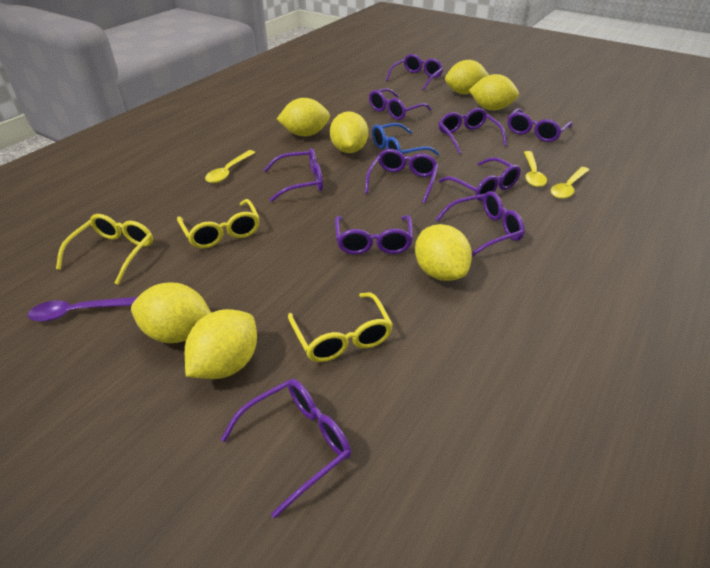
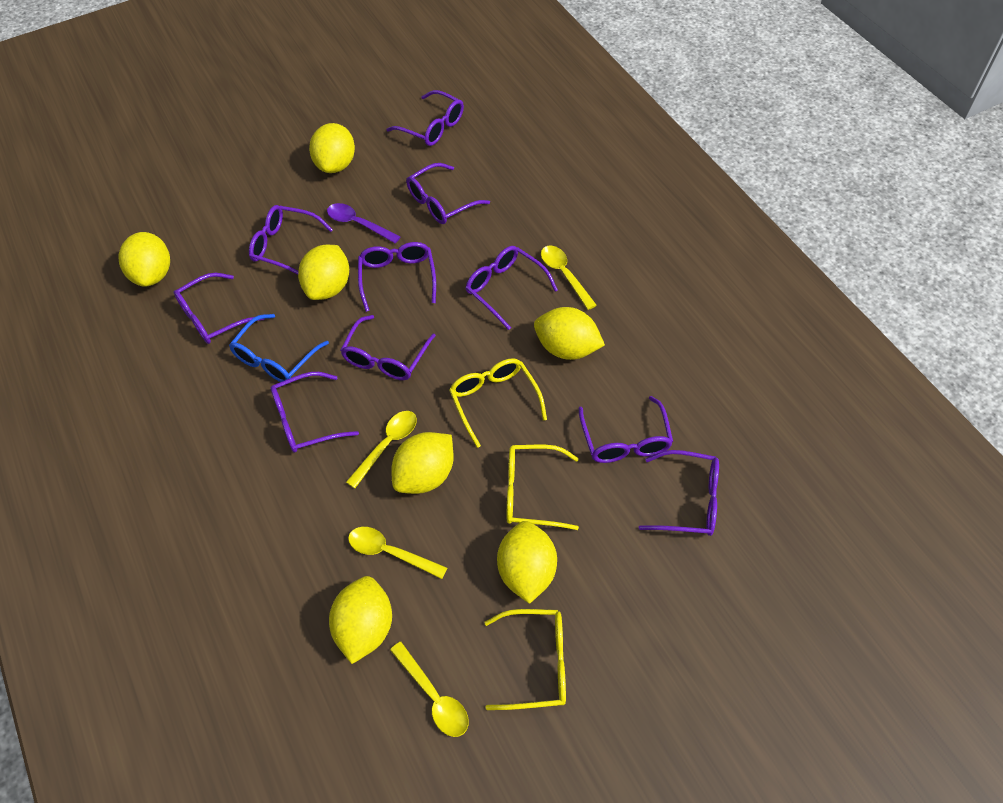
yellow spoon: 3 -> 4

